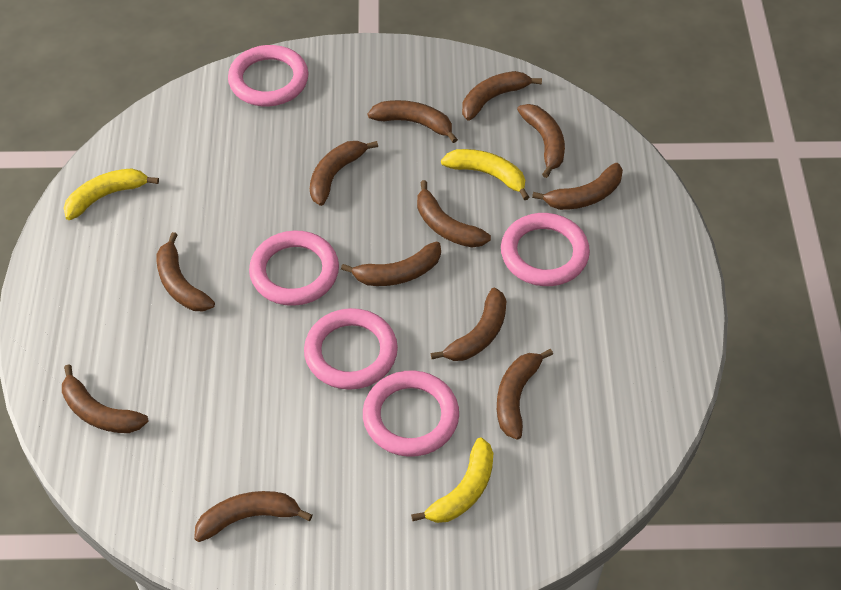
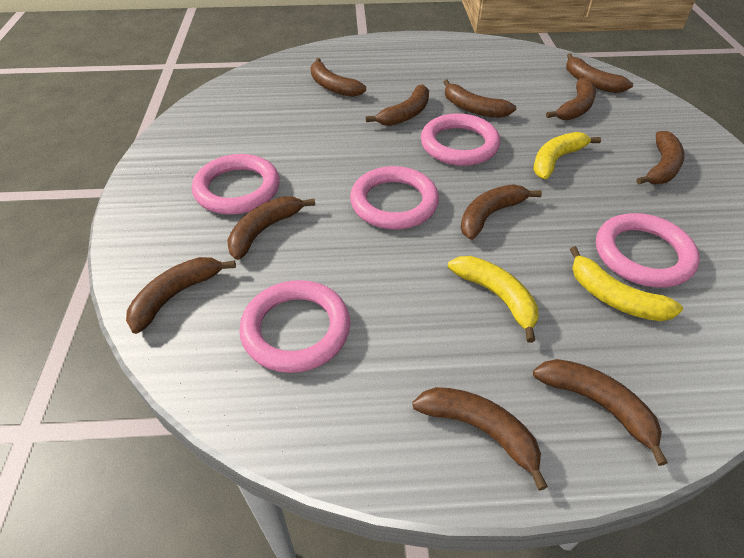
brown banana: 12 -> 11

